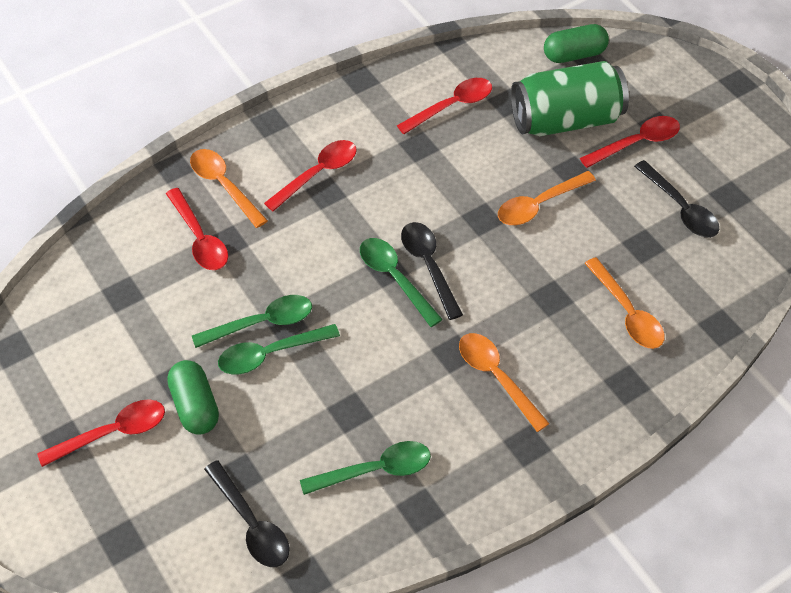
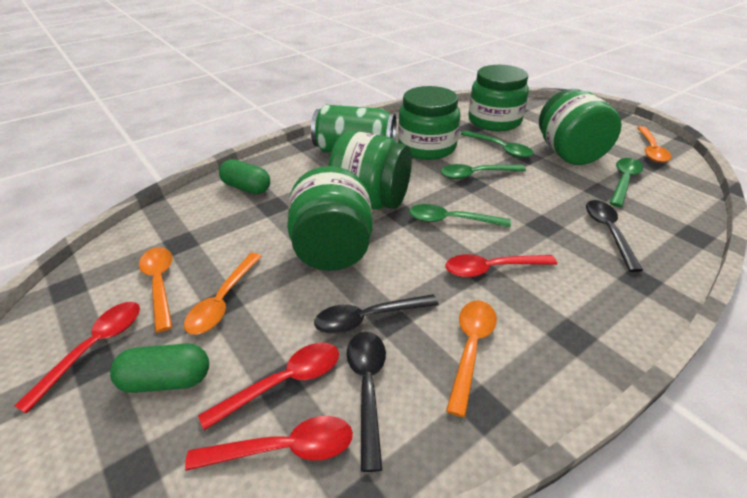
green jar: 0 -> 5
red spoon: 5 -> 4

